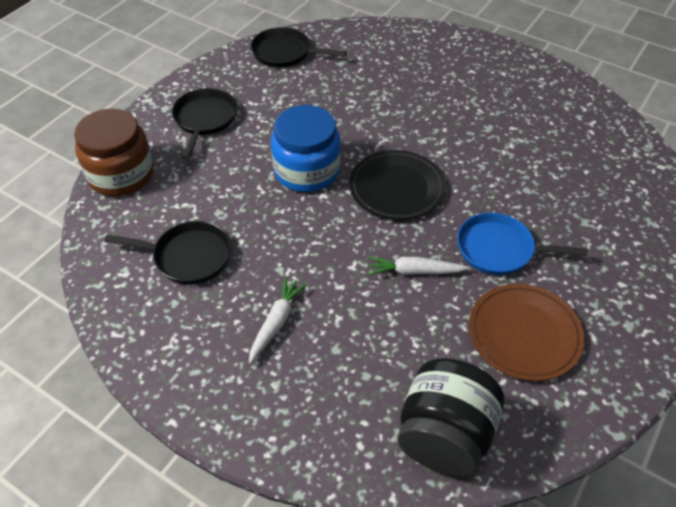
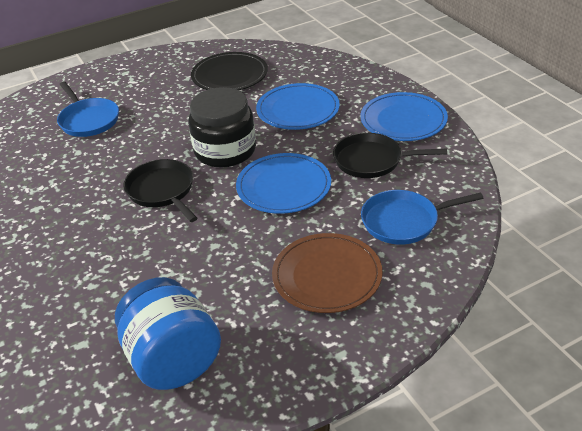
black pan: 3 -> 2
blue pan: 1 -> 2
blue plate: 0 -> 3
brown jar: 1 -> 0
white carrot: 2 -> 0

